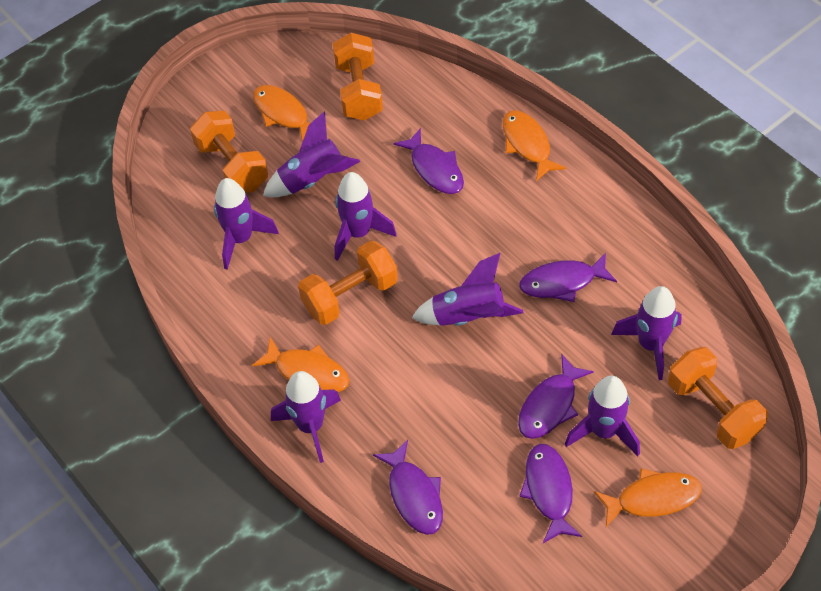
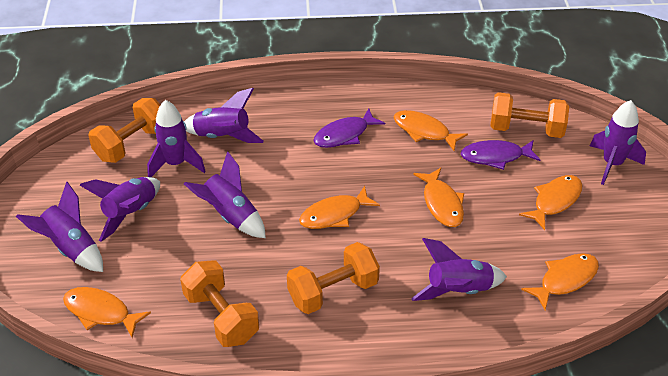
orange fish: 4 -> 6
purple fish: 5 -> 2

